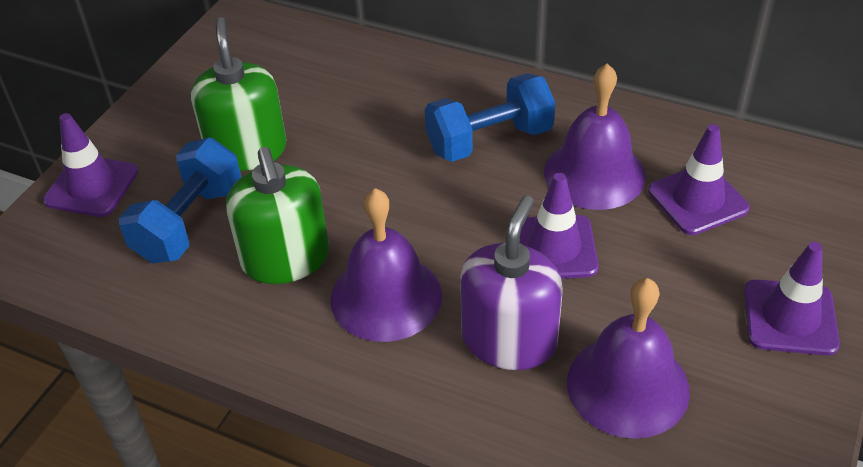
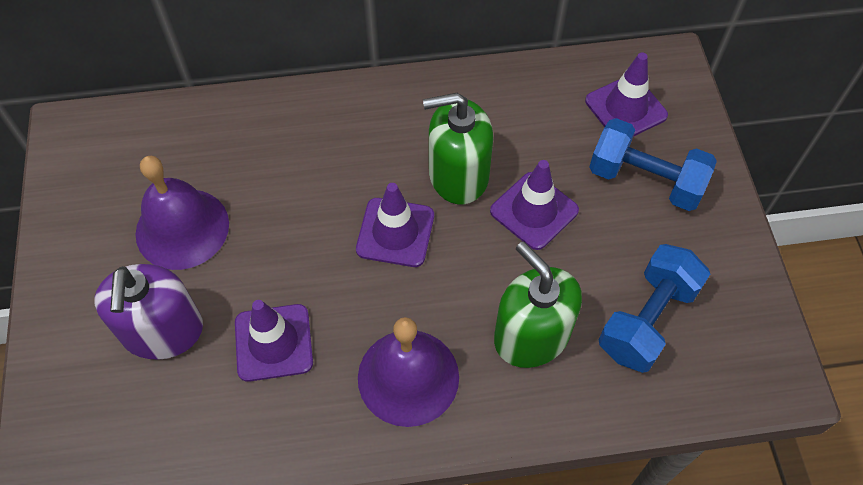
purple bell: 3 -> 2

